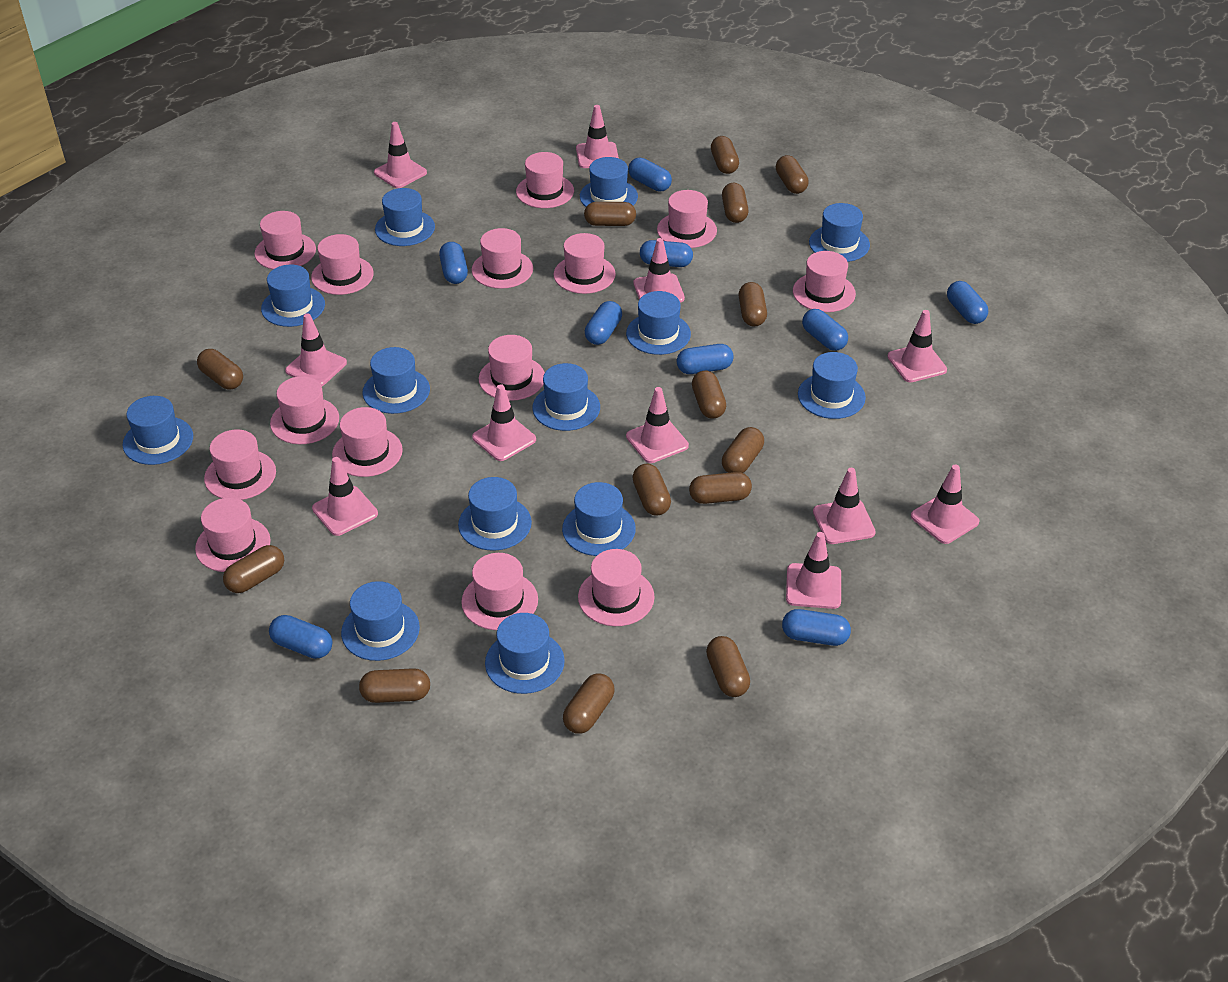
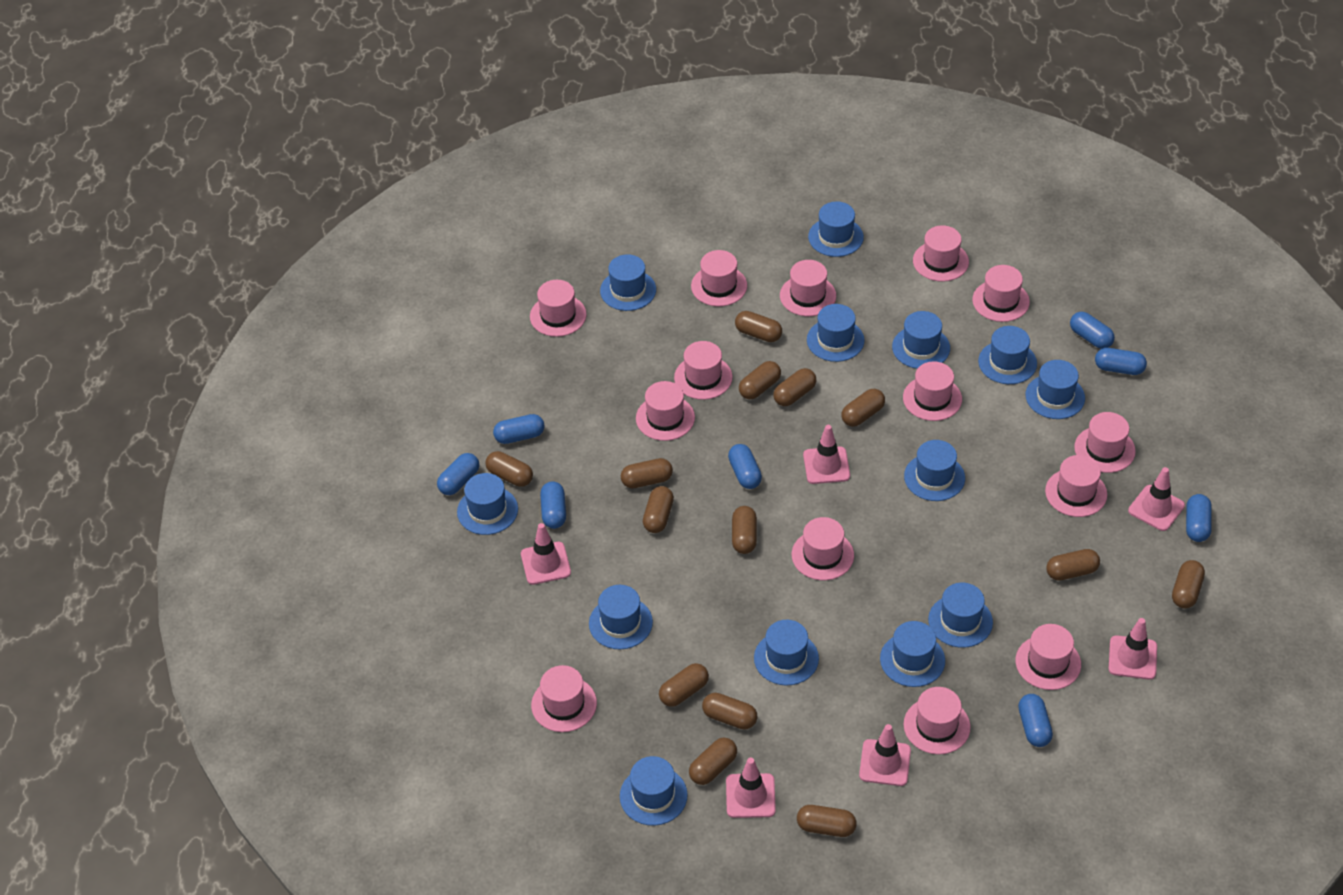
blue capsule: 9 -> 8
pink traffic cone: 11 -> 6

